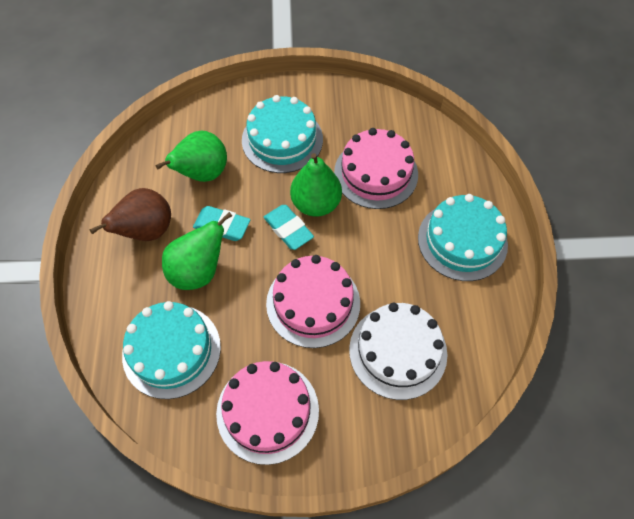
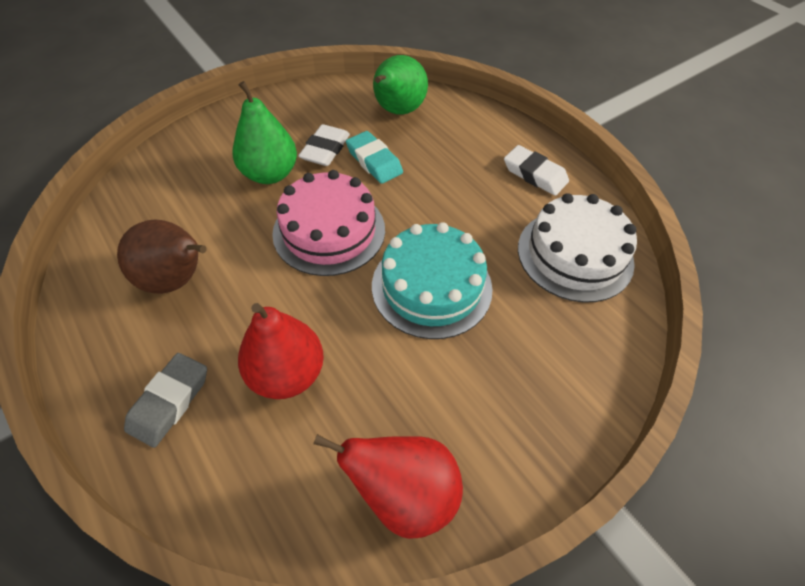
green pear: 3 -> 2
grey eraser: 0 -> 1
pink cake: 3 -> 1
red pear: 0 -> 2
turquoise cake: 3 -> 1
turquoise eraser: 2 -> 1
white eraser: 0 -> 2

